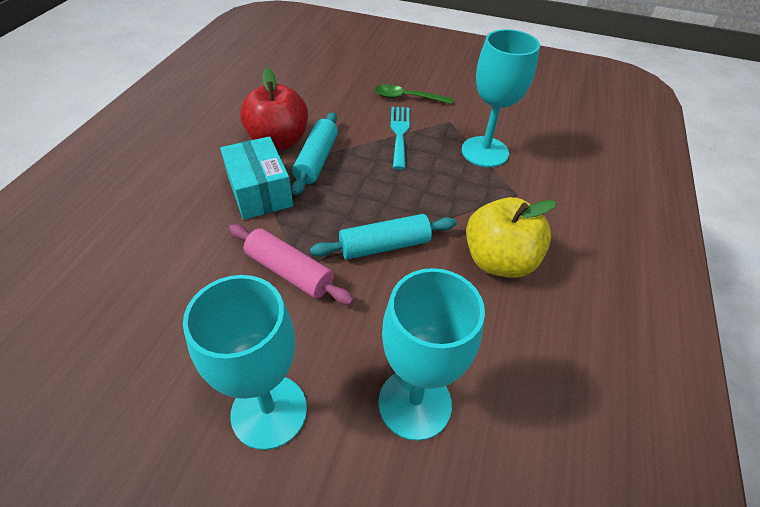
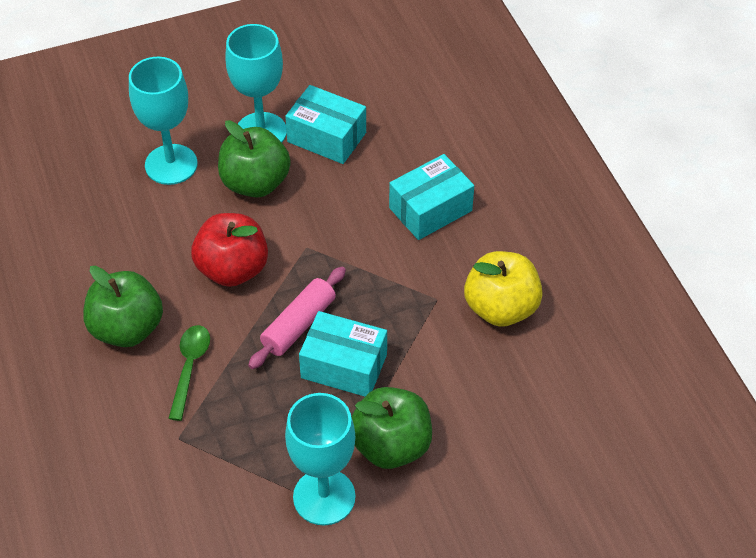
green apple: 0 -> 3
turquoise box: 1 -> 3
turquoise fork: 1 -> 0
turquoise rolling pin: 2 -> 0

